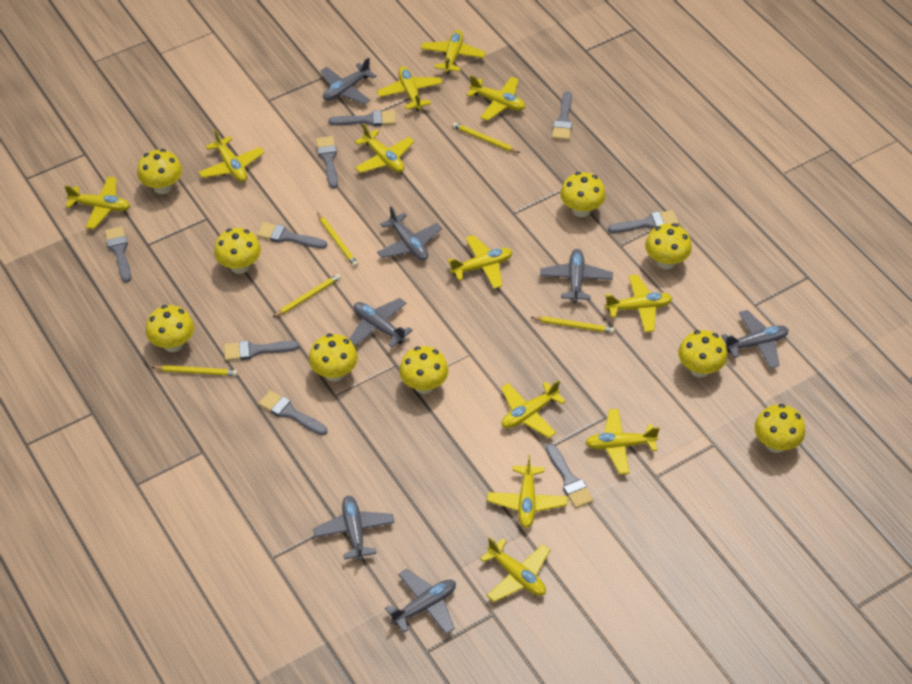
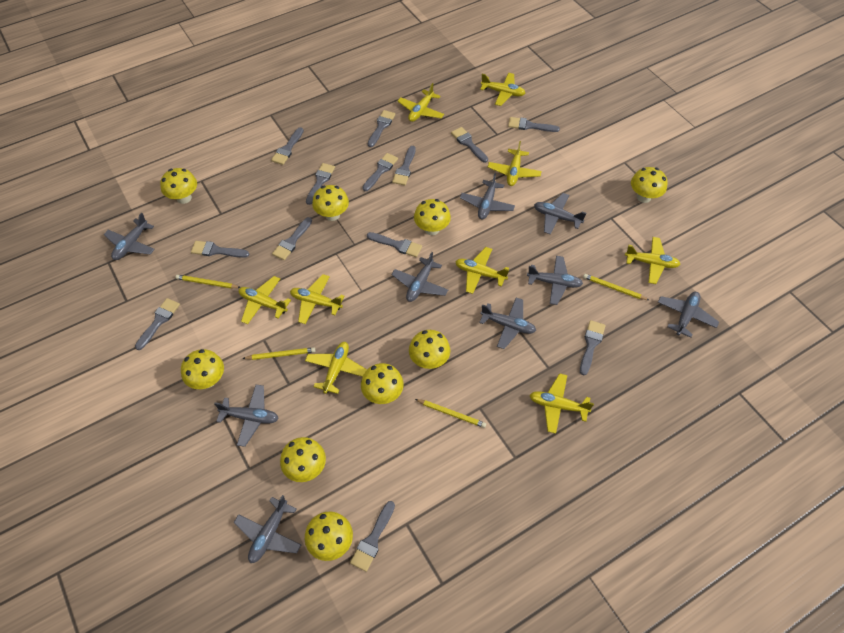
grey brush: 9 -> 13
grey plane: 7 -> 9
yellow pencil: 5 -> 4
yellow plane: 12 -> 9

